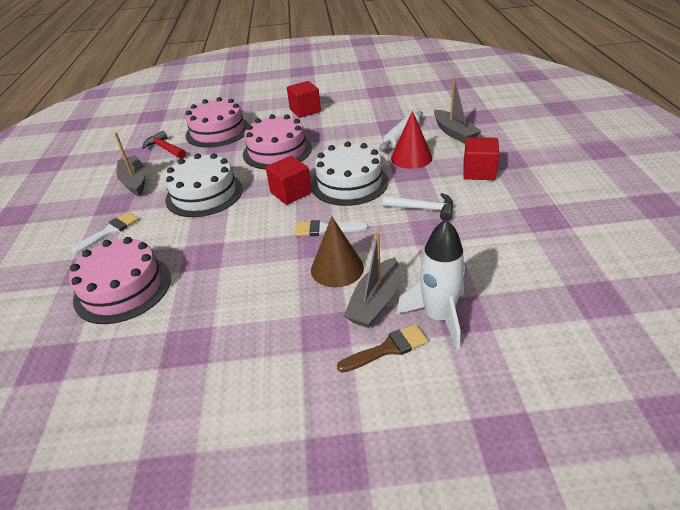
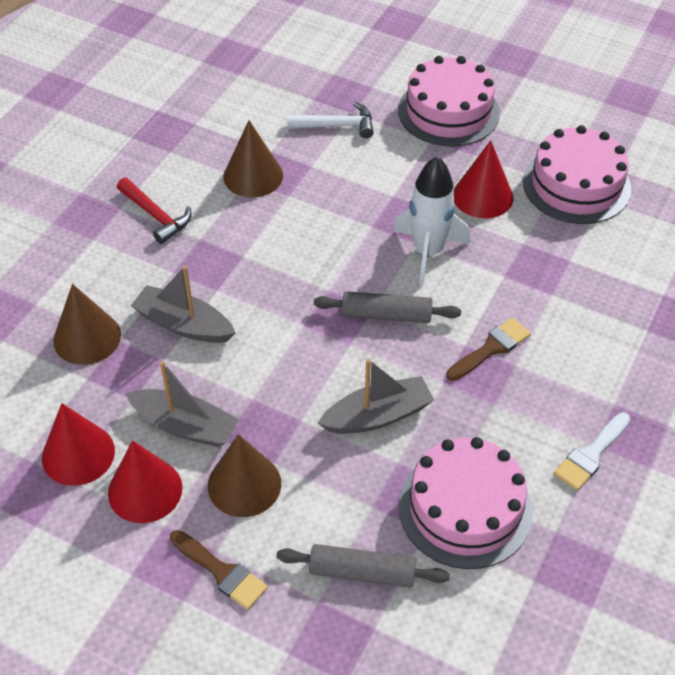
brown brush: 1 -> 2
brown cone: 1 -> 3
grey rolling pin: 0 -> 2
red cone: 1 -> 3
red cube: 3 -> 0
white brush: 2 -> 1
white cake: 2 -> 0
white rolling pin: 1 -> 0

